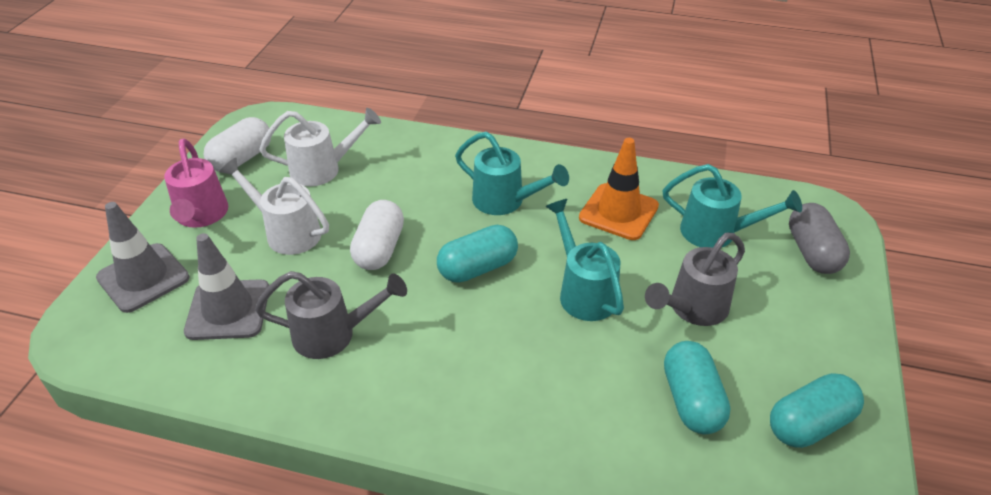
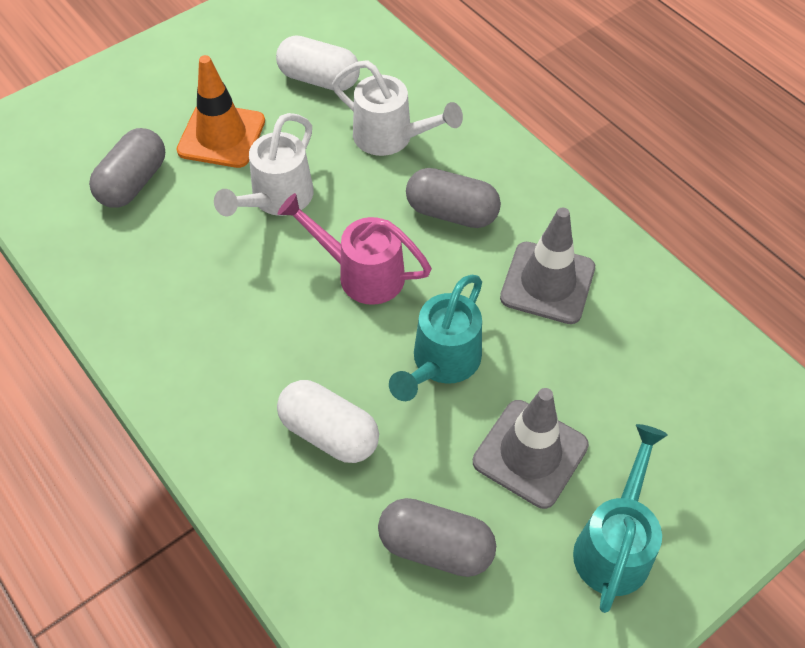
grey capsule: 1 -> 3
grey watering can: 2 -> 0
turquoise capsule: 3 -> 0
turquoise watering can: 3 -> 2

